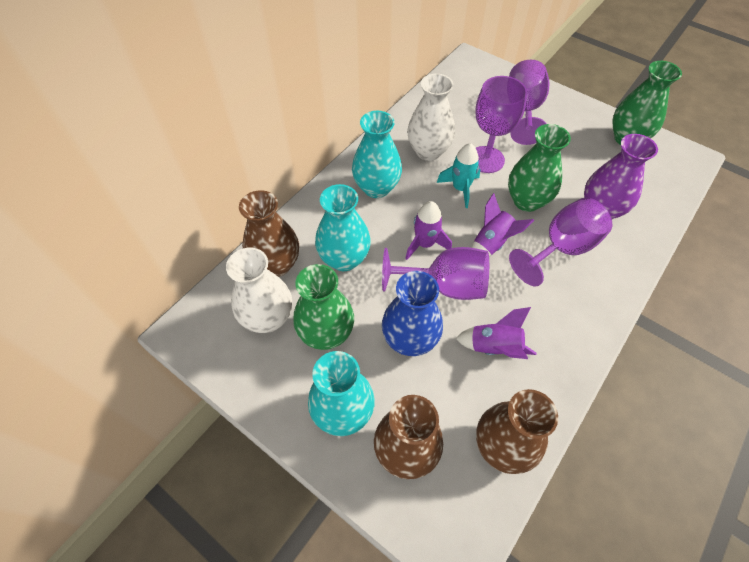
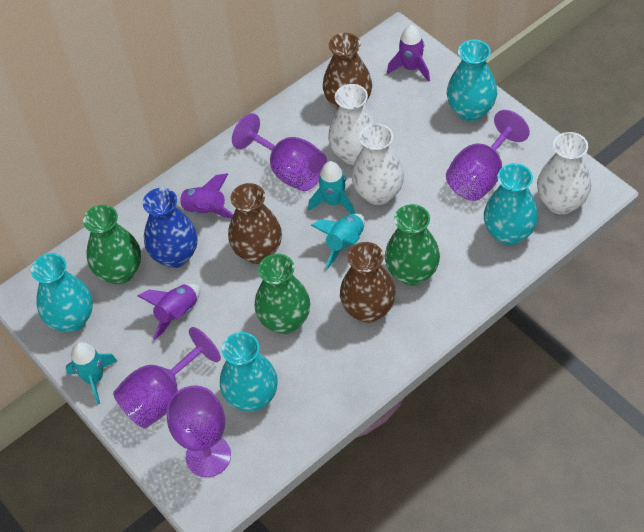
purple vase: 1 -> 0
turquoise rocket: 1 -> 3
turquoise vase: 3 -> 4
white vase: 2 -> 3

